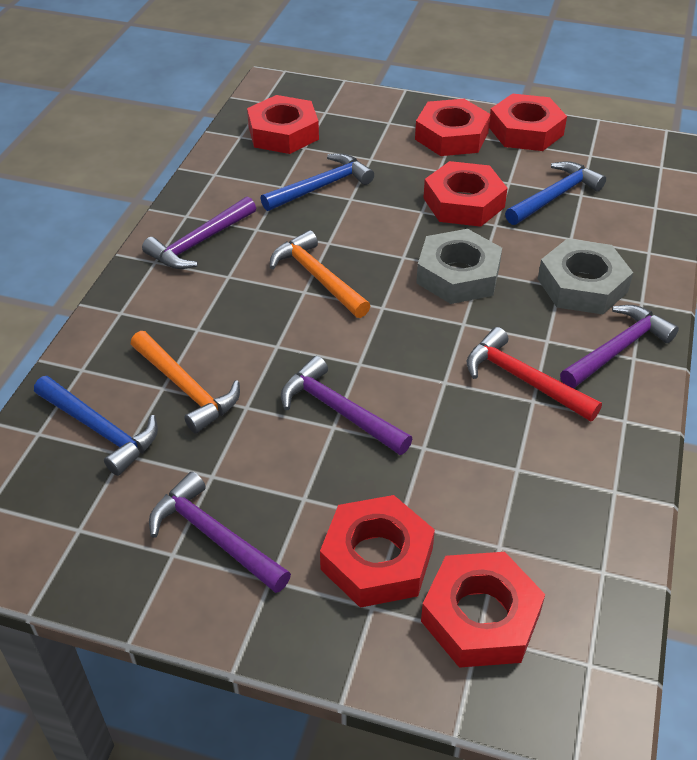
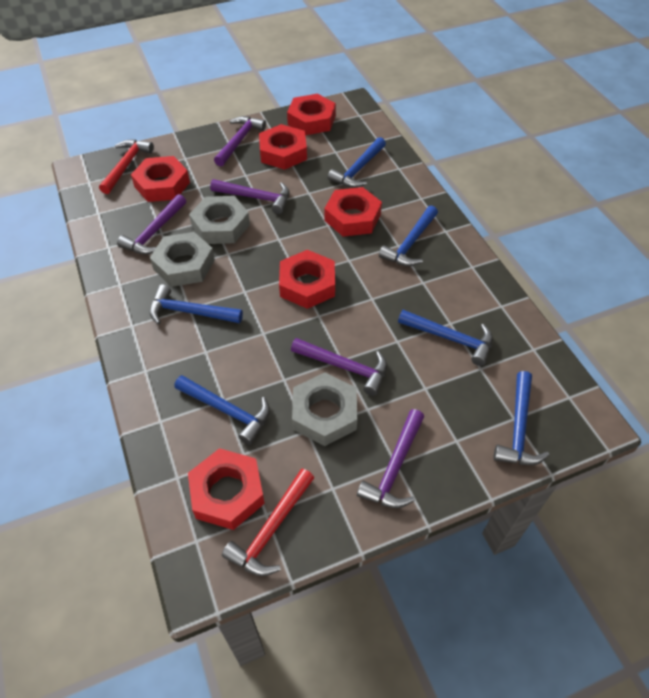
blue hammer: 3 -> 6
grey nut: 2 -> 3
orange hammer: 2 -> 0
purple hammer: 4 -> 5
red hammer: 1 -> 2

